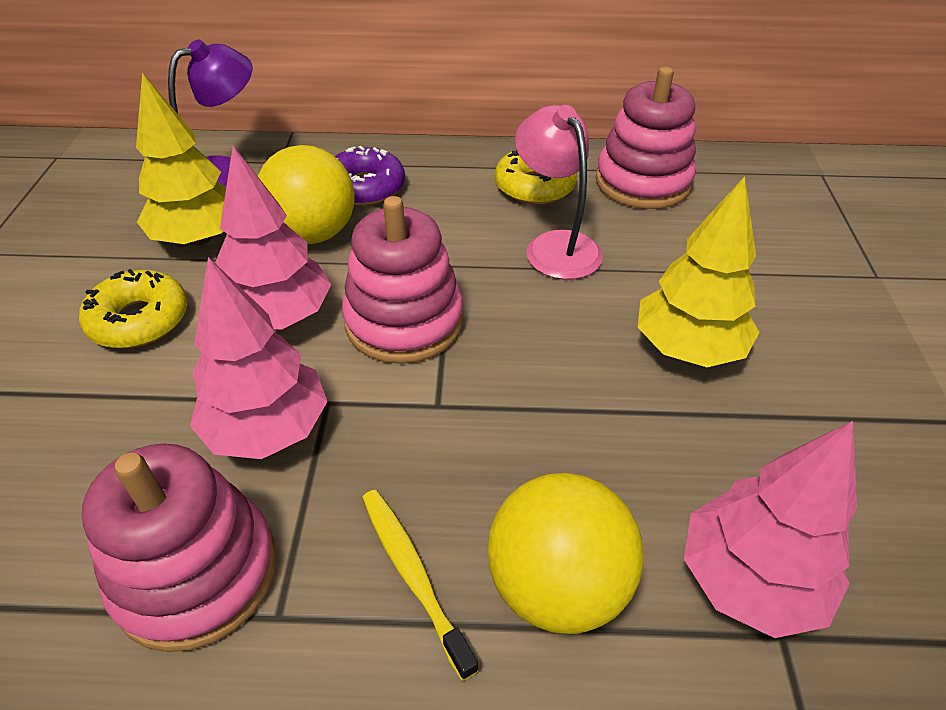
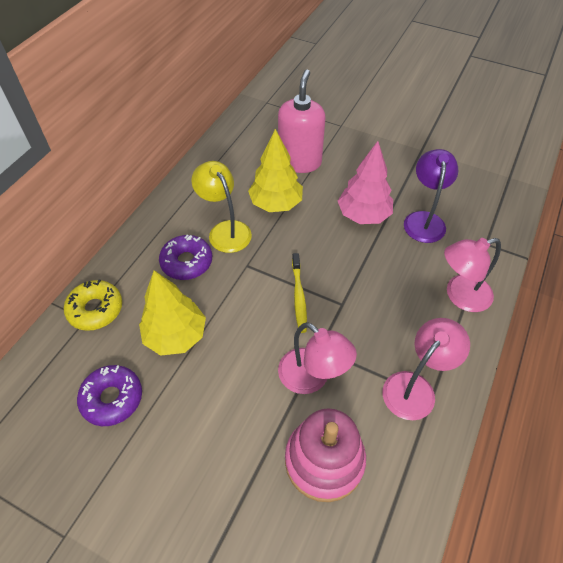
pink lamp: 1 -> 3
pink soap dispenser: 0 -> 1
pink stacking toy: 3 -> 1
pink tree: 3 -> 1
purple donut: 1 -> 2
yellow ball: 2 -> 0
yellow donut: 2 -> 1
yellow lamp: 0 -> 1

